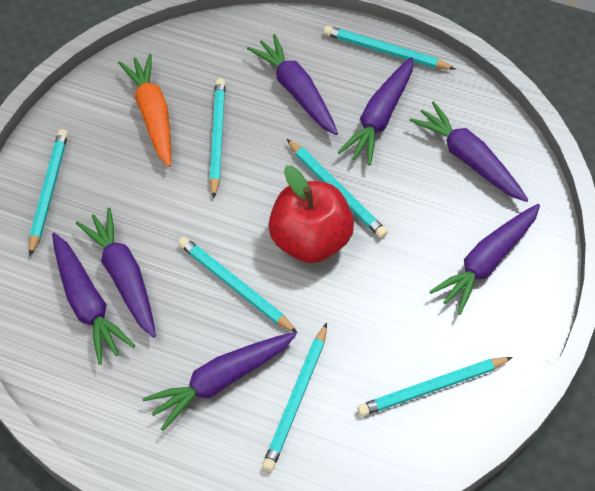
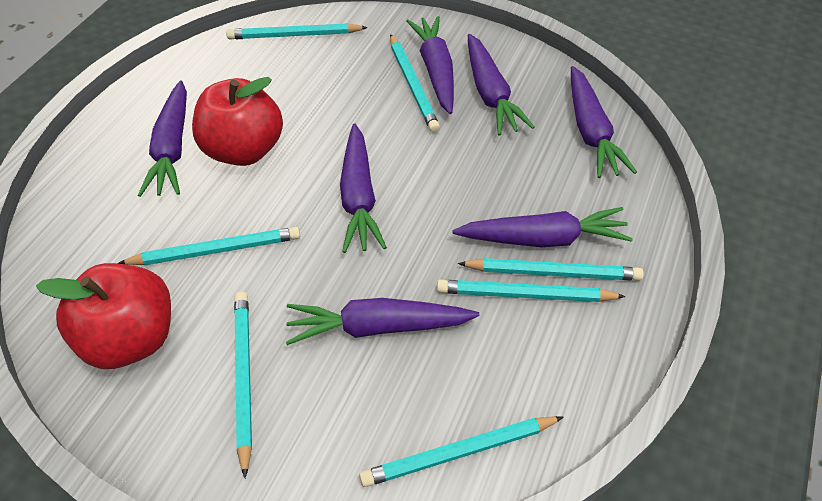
orange carrot: 1 -> 0
red apple: 1 -> 2

